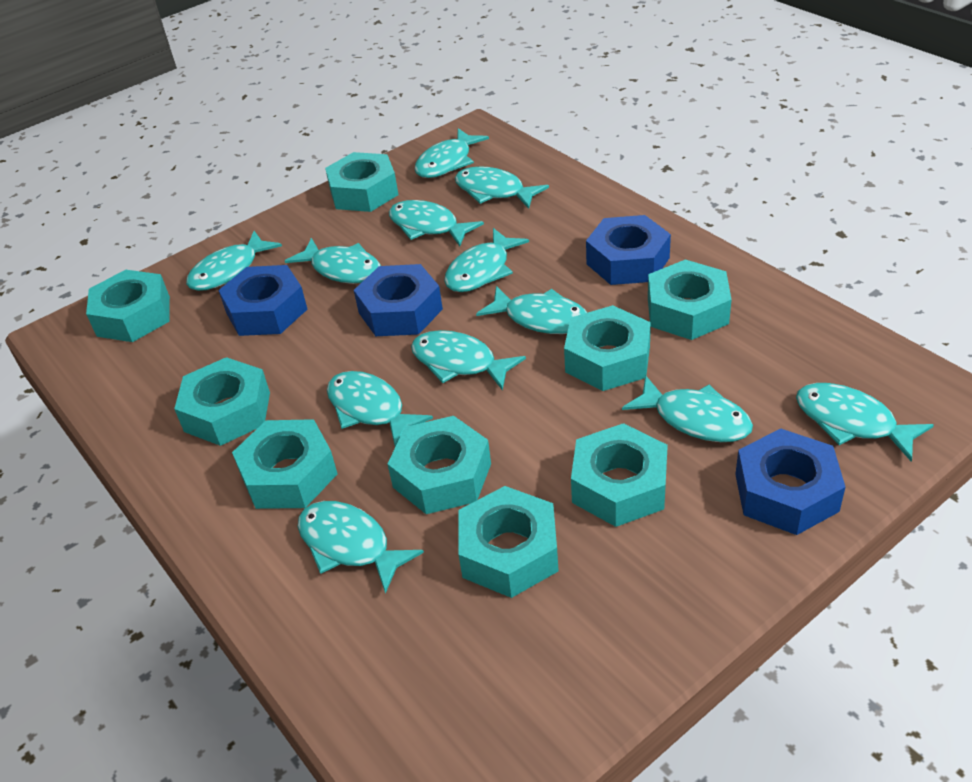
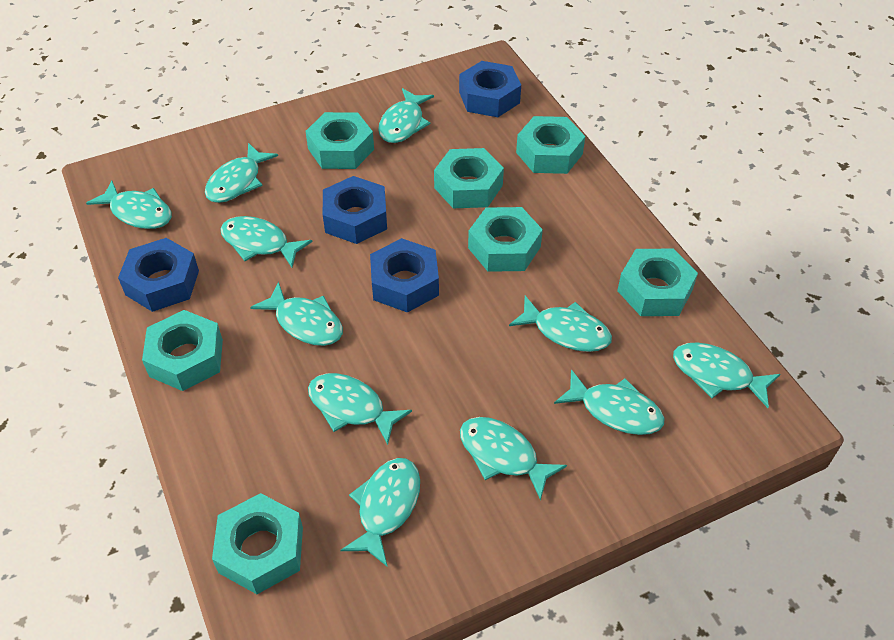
turquoise fish: 12 -> 11
turquoise nut: 9 -> 7

